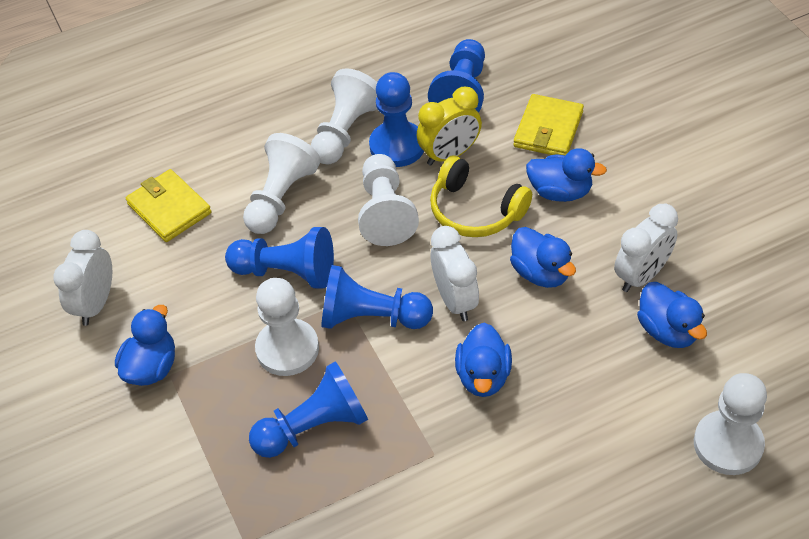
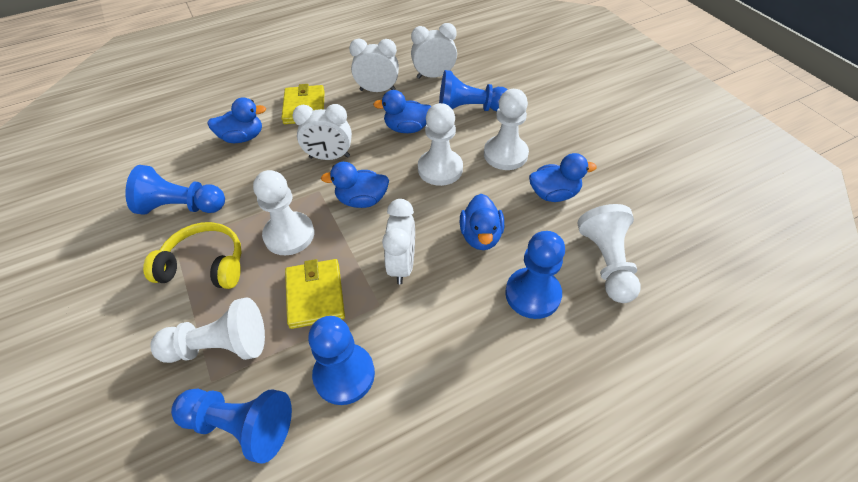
white clock: 3 -> 4
yellow clock: 1 -> 0

